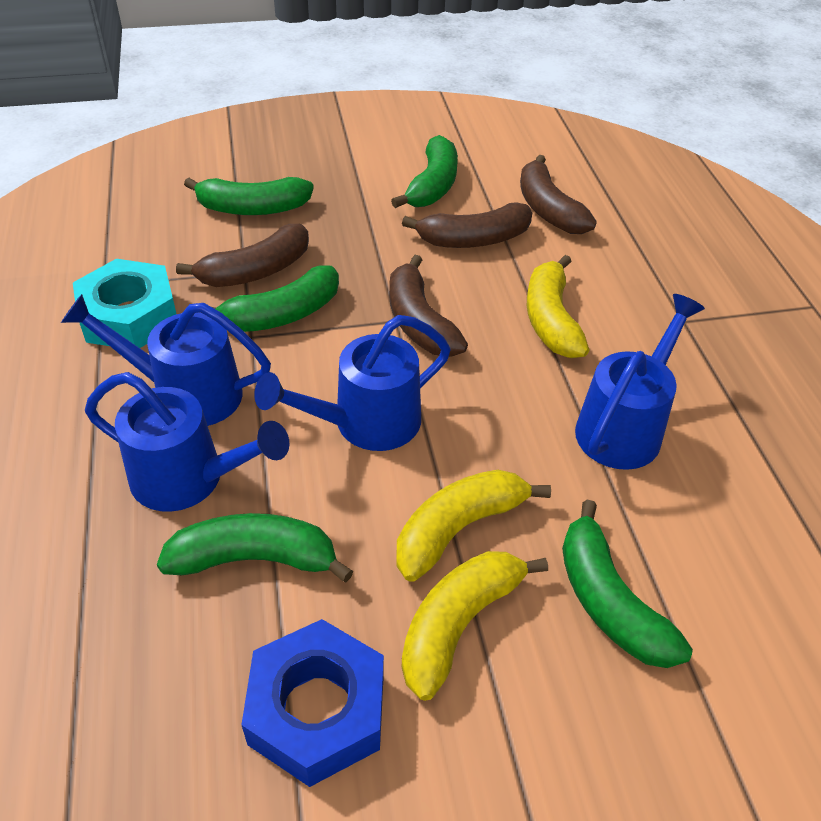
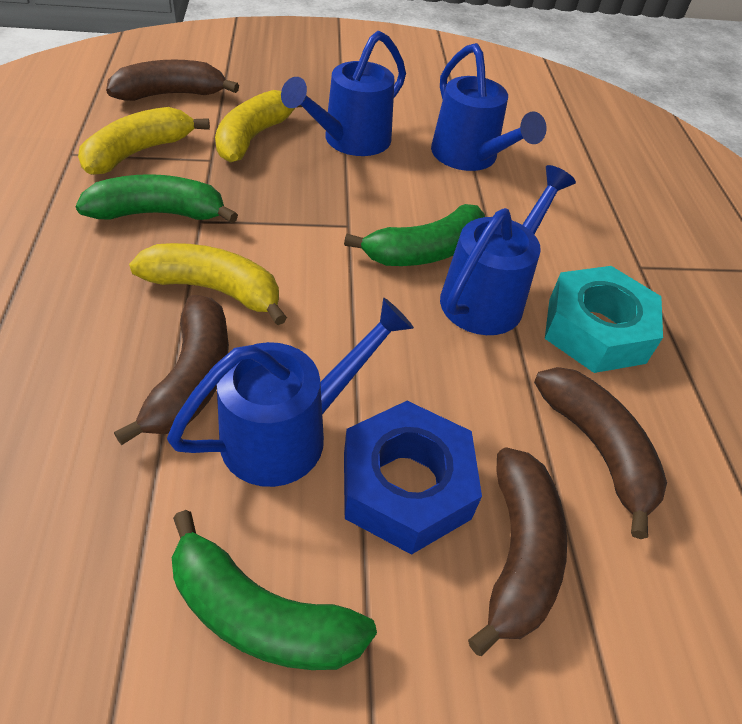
green banana: 5 -> 3

